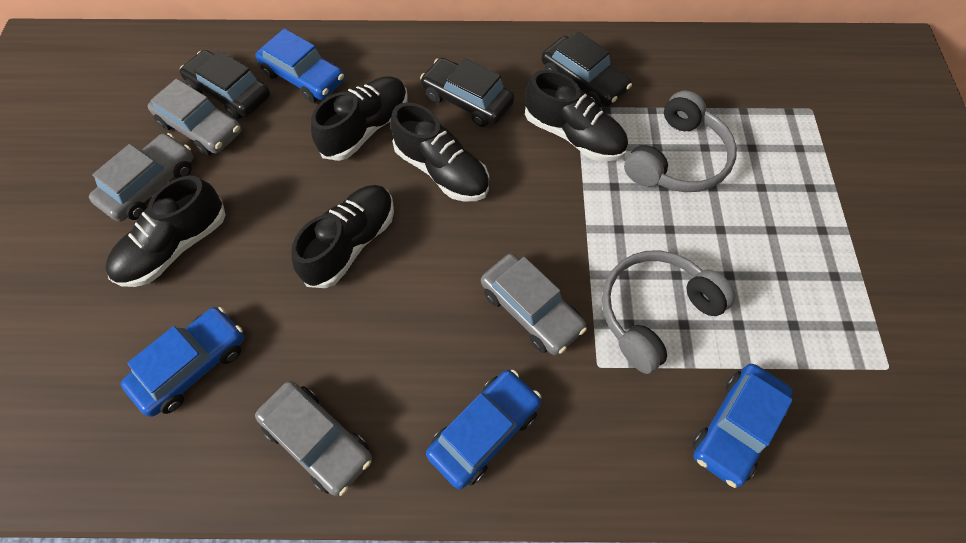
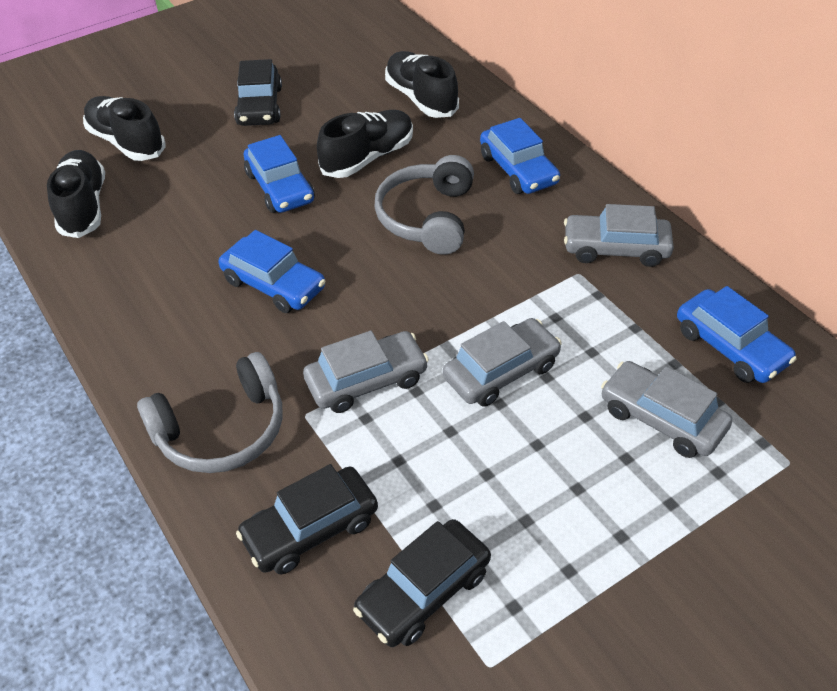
black shoe: 5 -> 4

